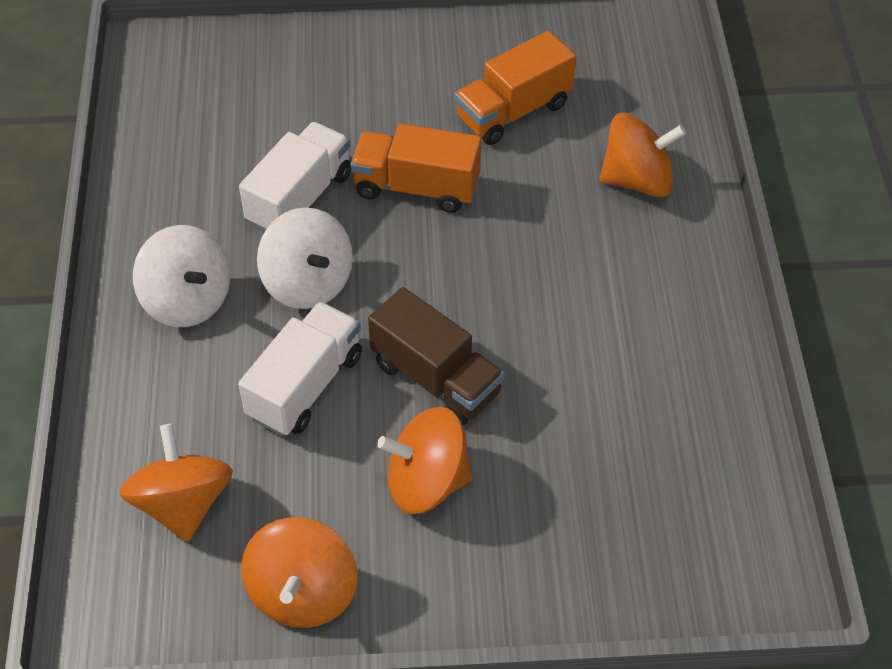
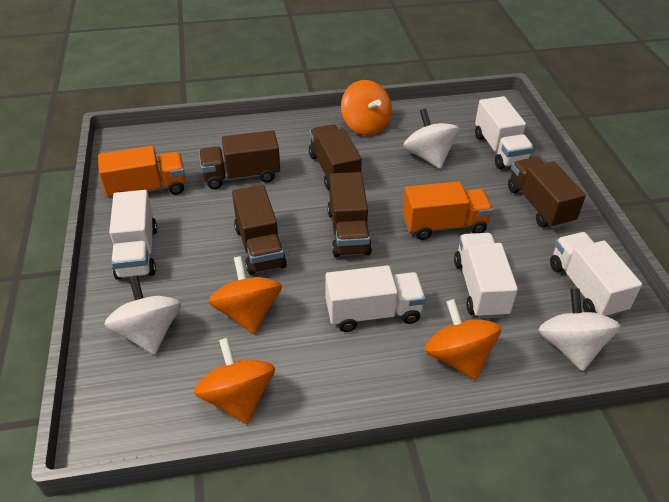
brown truck: 1 -> 5
white spinning top: 2 -> 3
white truck: 2 -> 5

